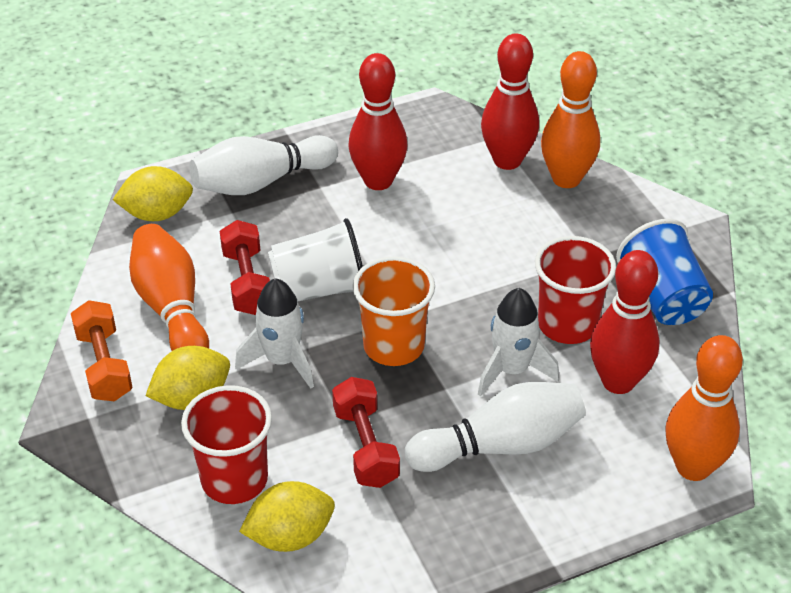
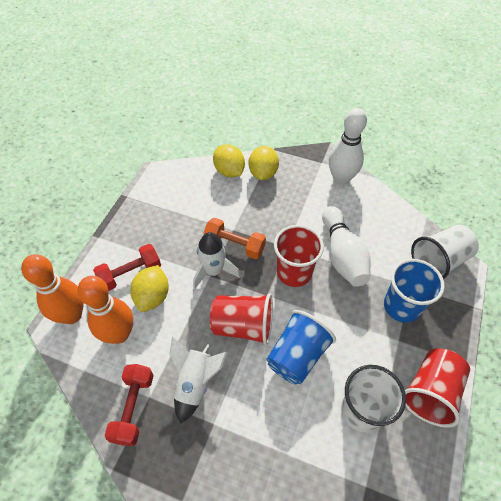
blue cup: 1 -> 2
orange bowling pin: 3 -> 2
orange cup: 1 -> 0
red bowling pin: 3 -> 0
red cup: 2 -> 3
white cup: 1 -> 2

